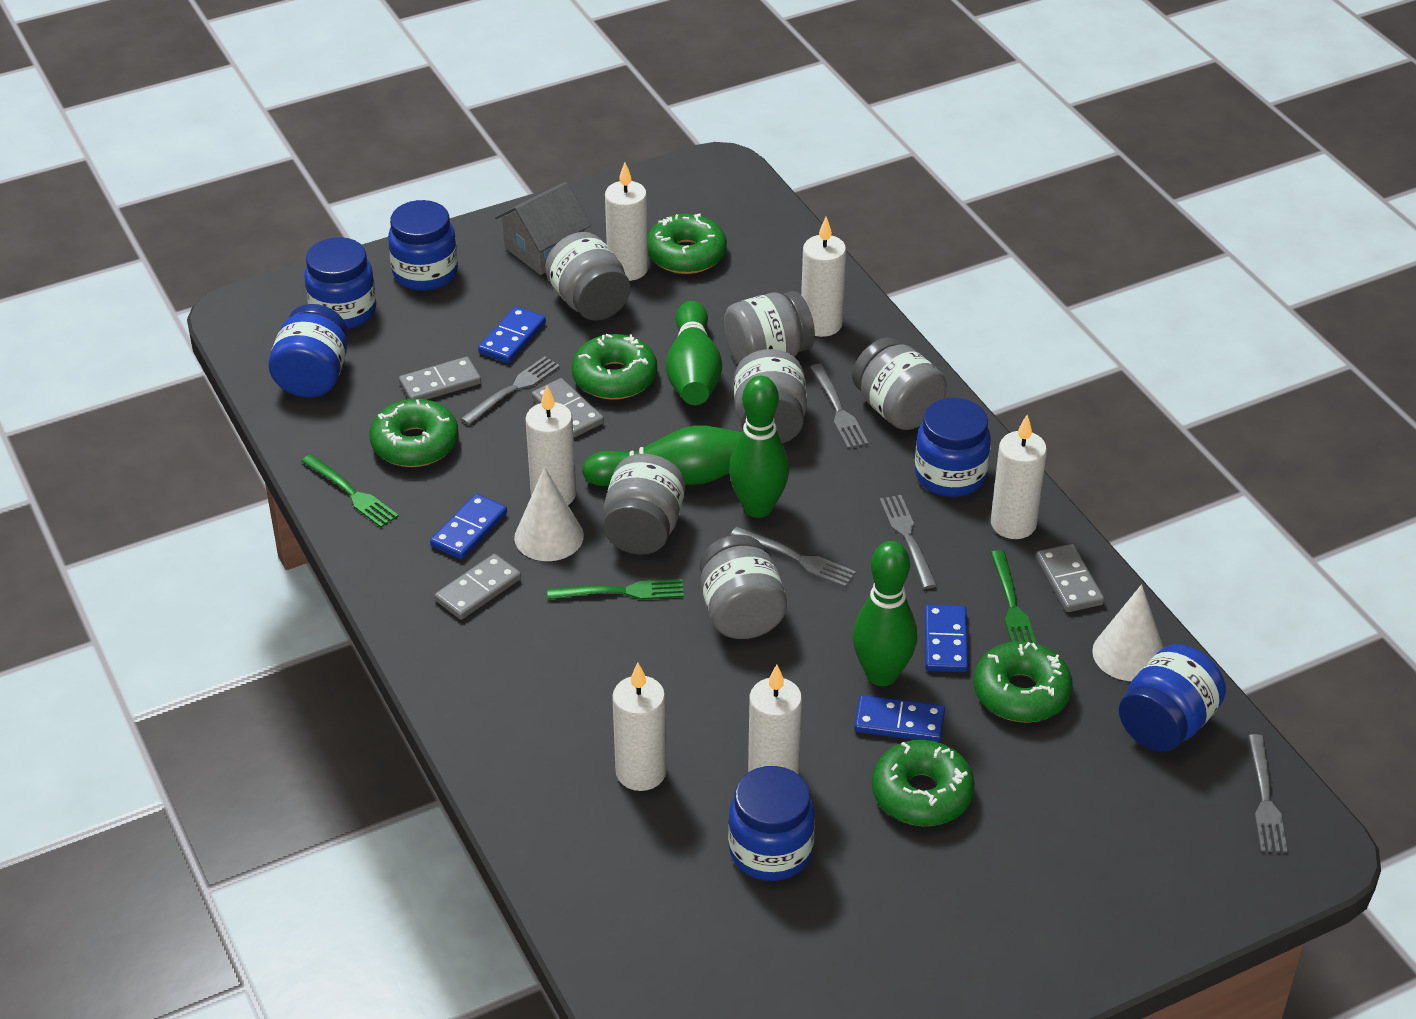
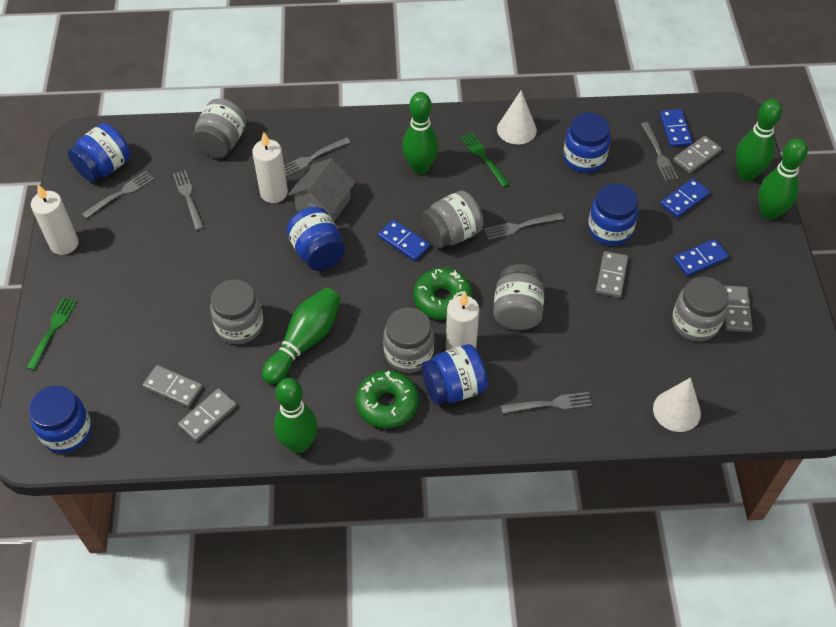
green bowling pin: 4 -> 5
green donut: 5 -> 2
green fork: 3 -> 2
grey domino: 4 -> 5
grey fork: 5 -> 6
white candle: 6 -> 3

